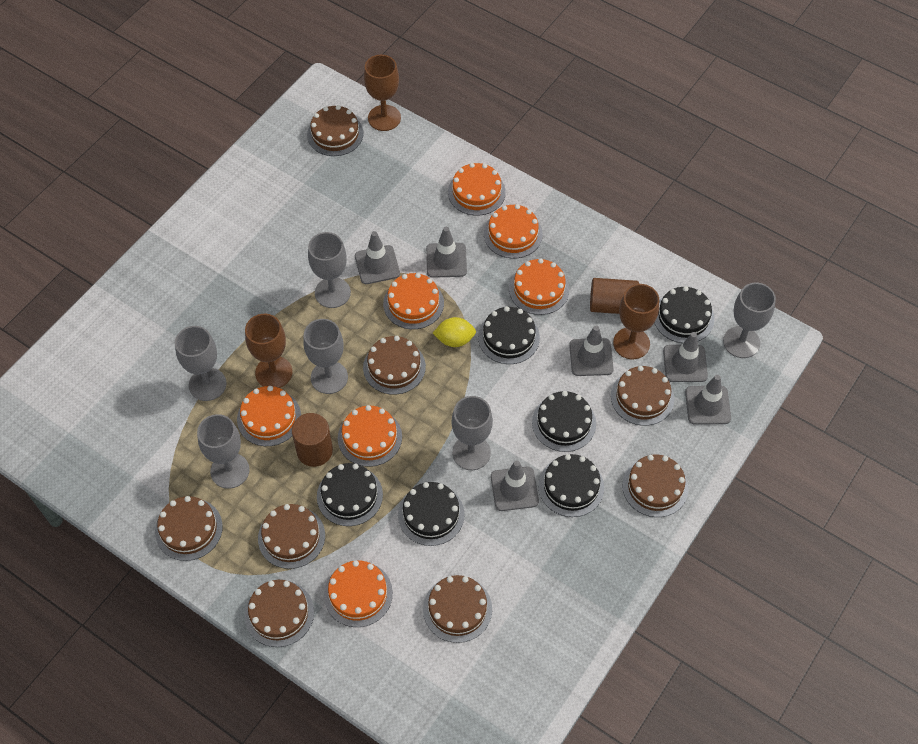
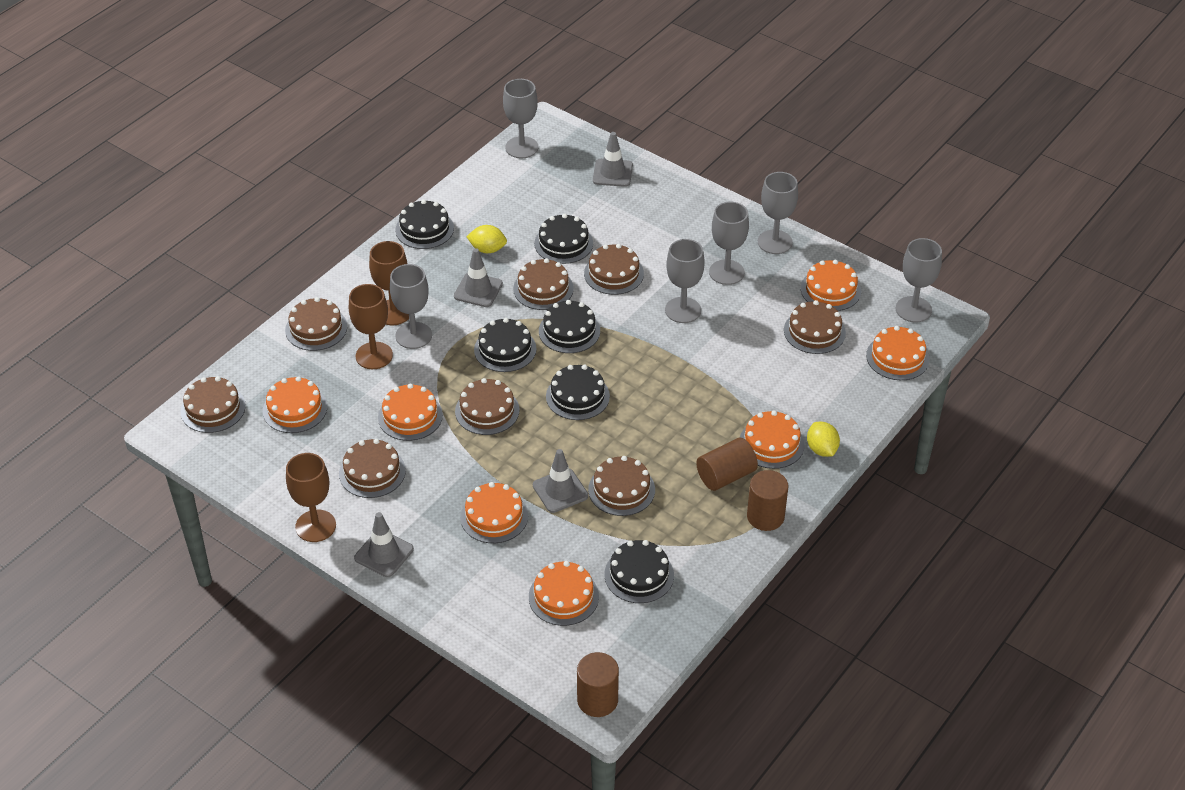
brown cylinder: 2 -> 3
grey traffic cone: 6 -> 4
yellow lemon: 1 -> 2

